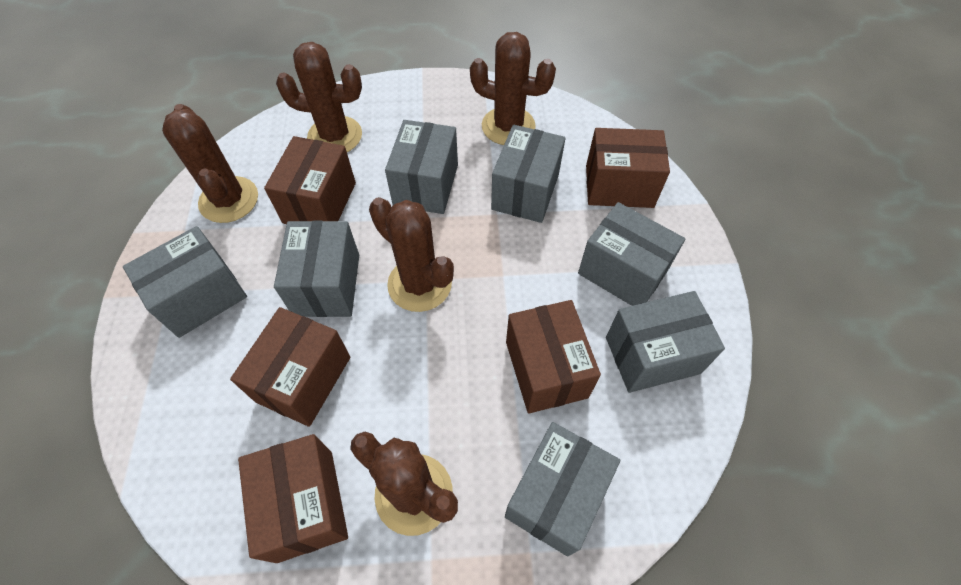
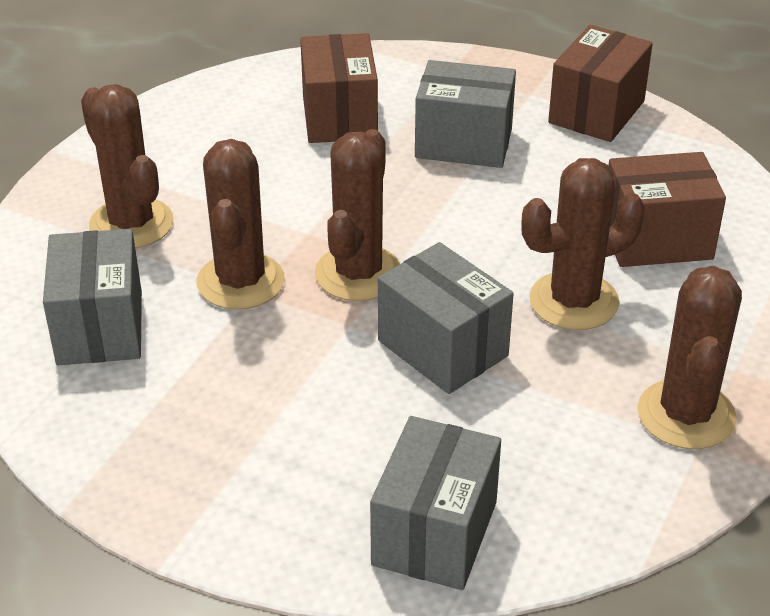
brown box: 5 -> 3
grey box: 7 -> 4

